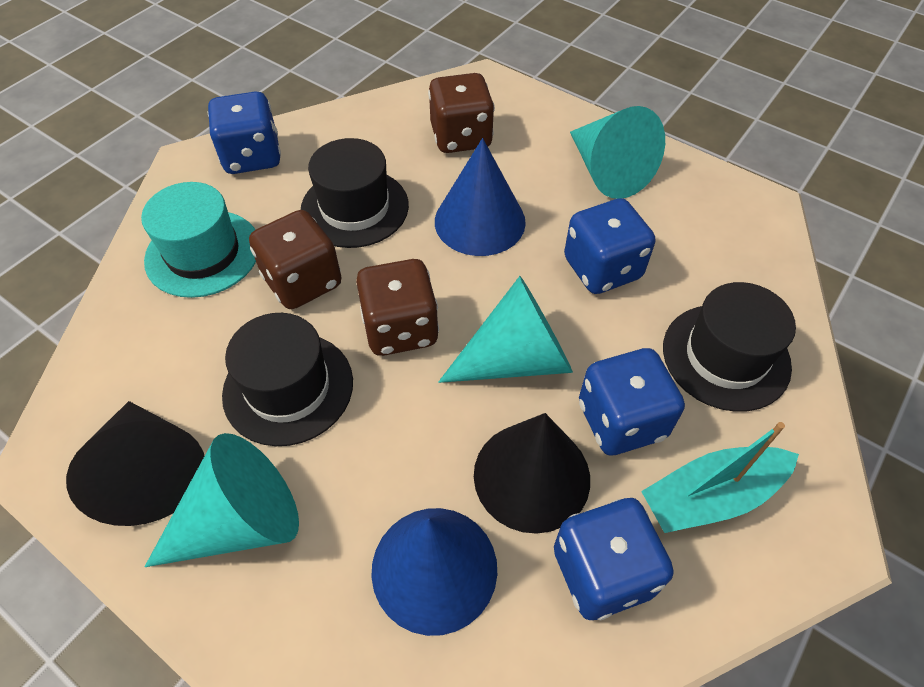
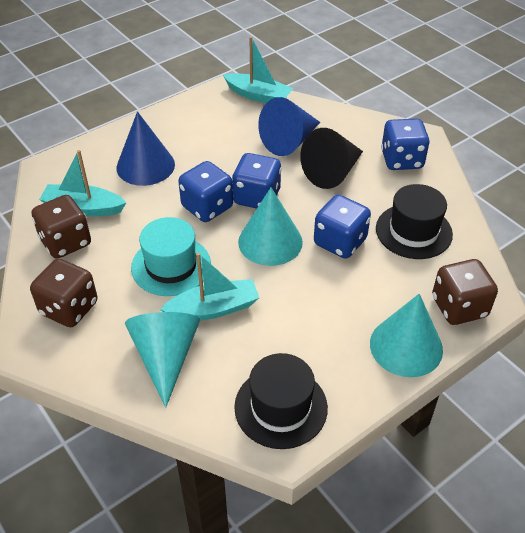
black cone: 2 -> 1
black hat: 3 -> 2
turquoise boat: 1 -> 3

